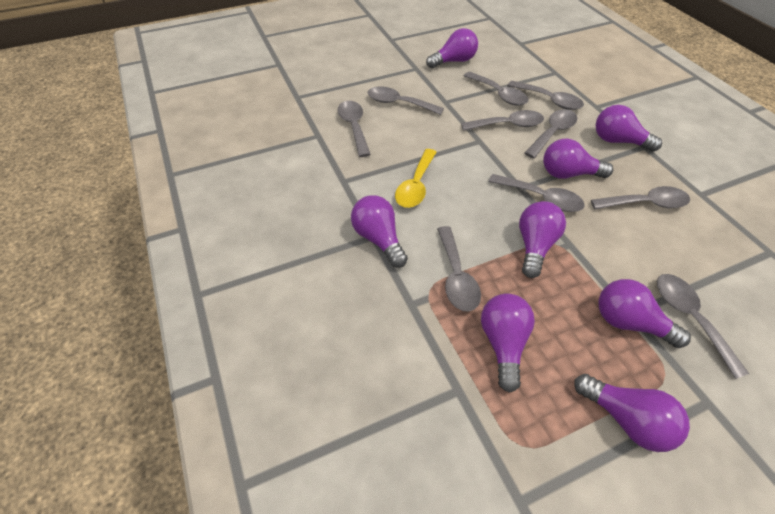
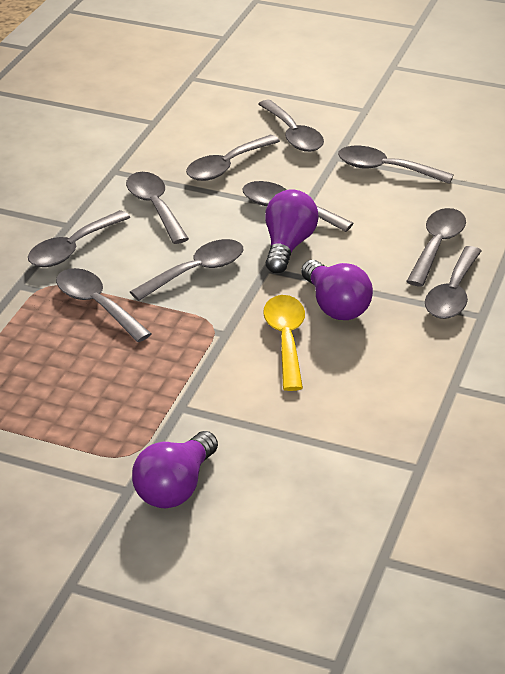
purple light bulb: 8 -> 3

